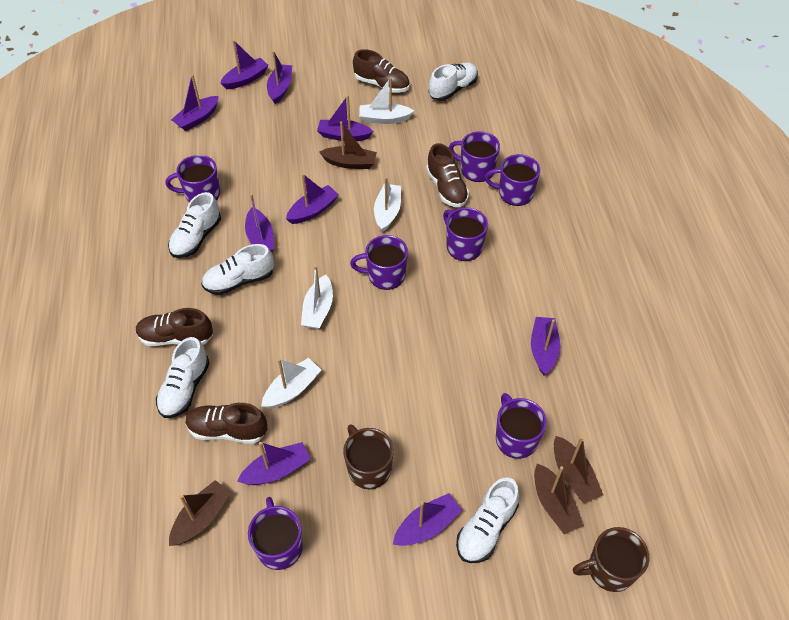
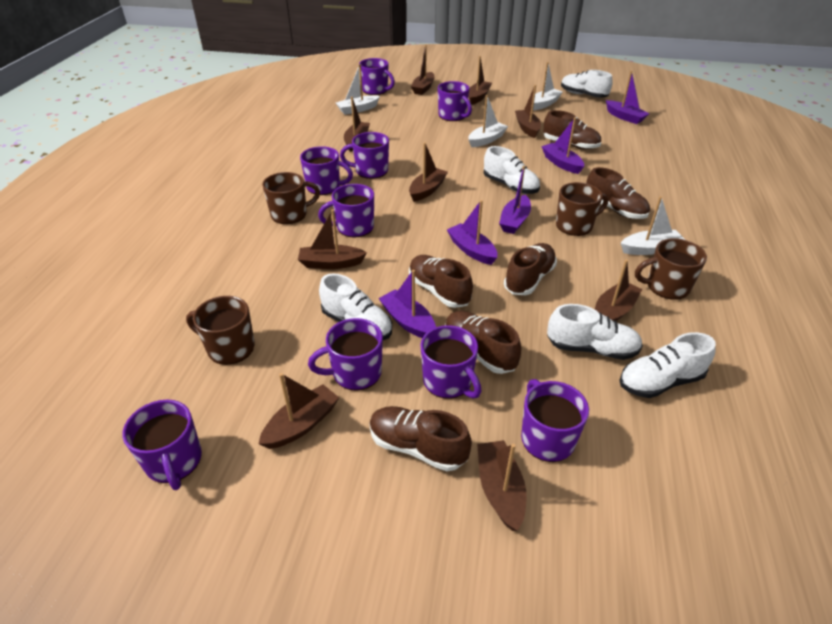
brown boat: 4 -> 9
brown mug: 2 -> 4
brown shoe: 4 -> 6
purple boat: 9 -> 5
purple mug: 7 -> 9

